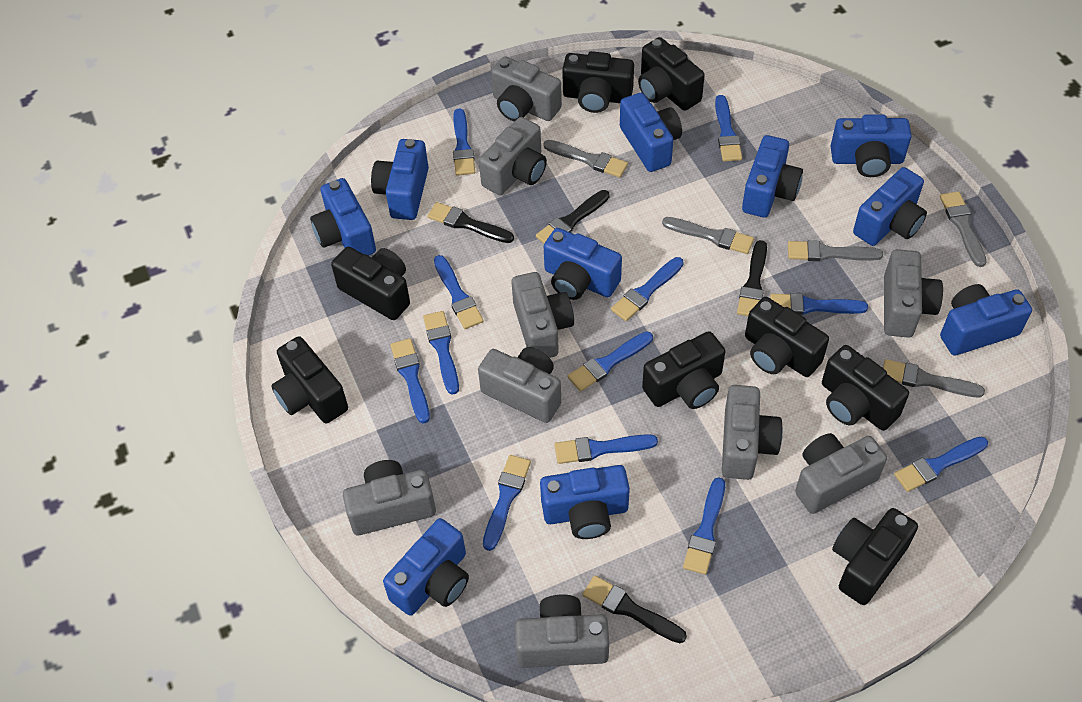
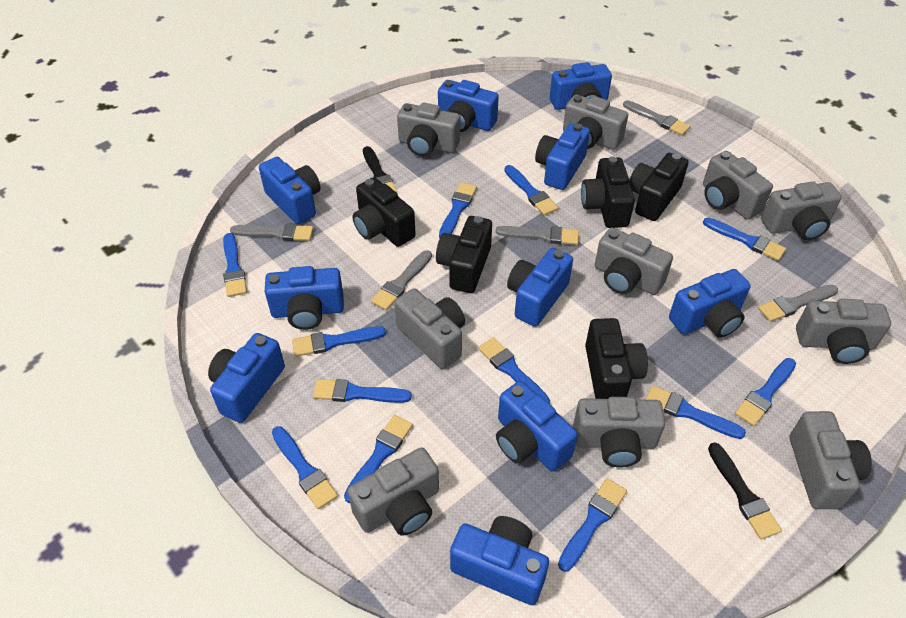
black brush: 4 -> 2
black camera: 8 -> 5
grey camera: 9 -> 10

